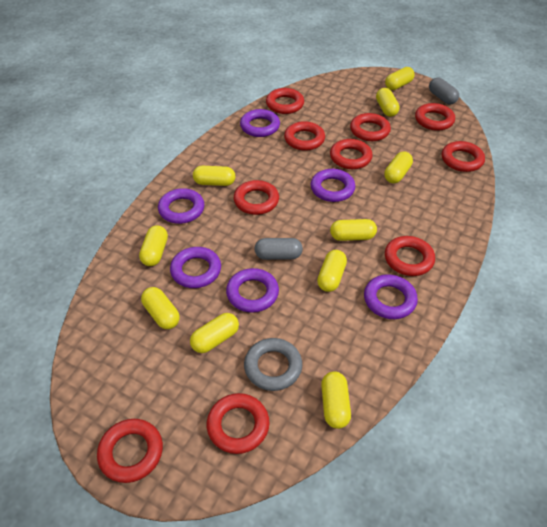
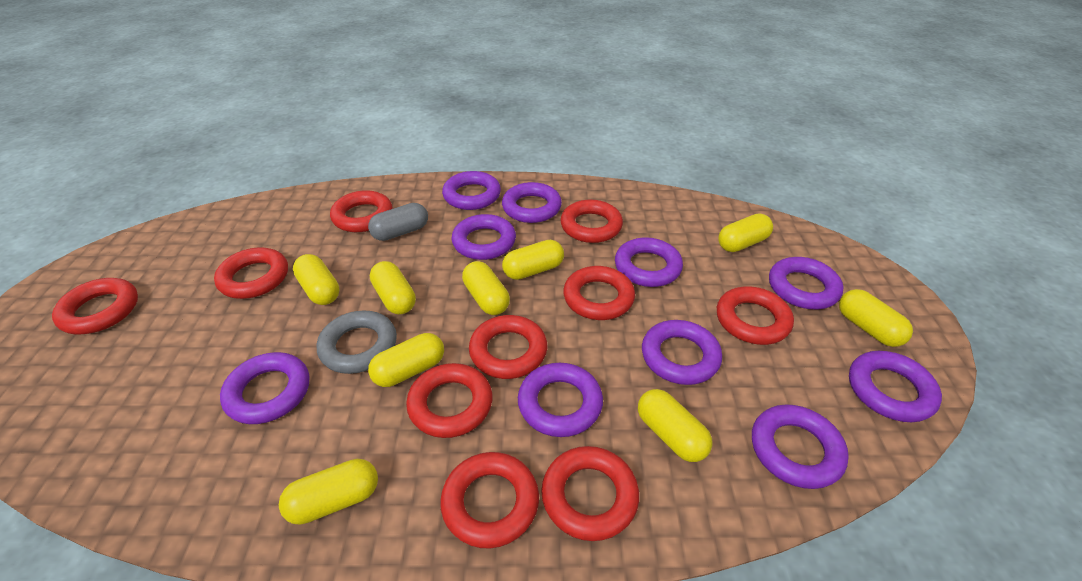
grey capsule: 2 -> 1
purple ring: 6 -> 10
yellow capsule: 10 -> 9

